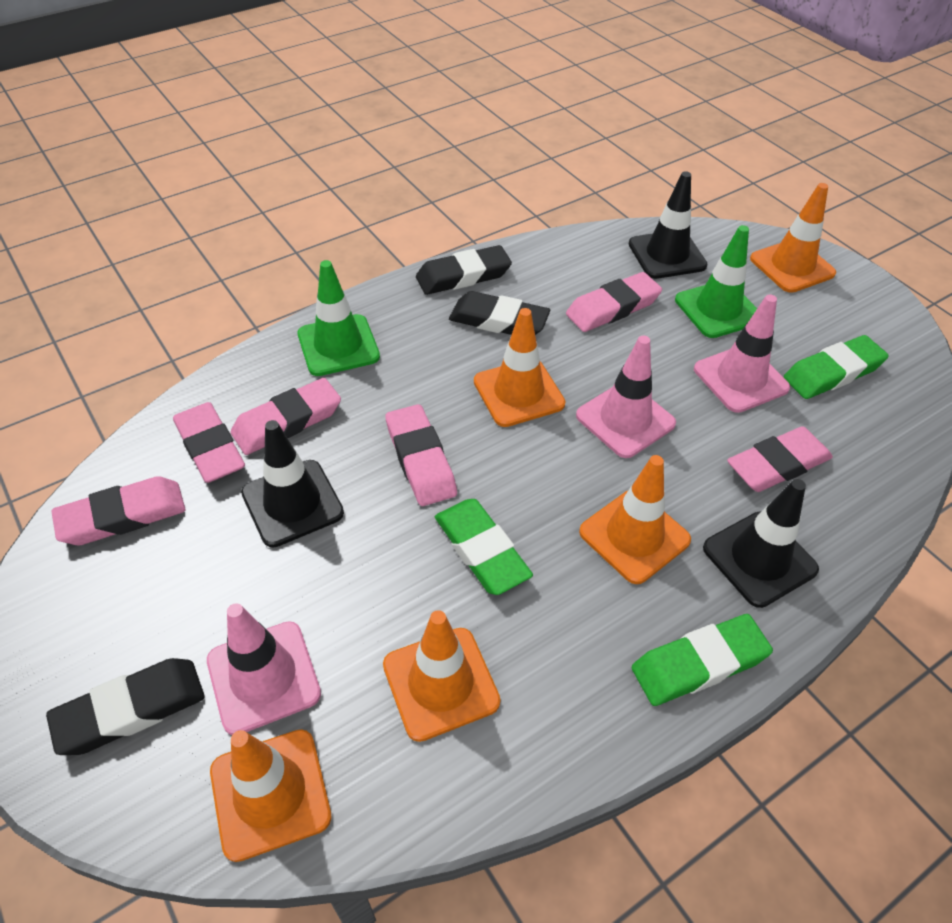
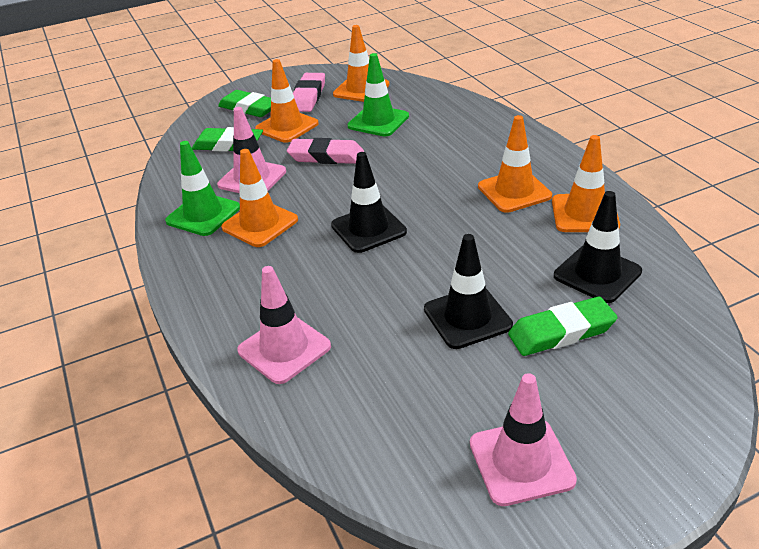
black eraser: 3 -> 0
pink eraser: 6 -> 2

